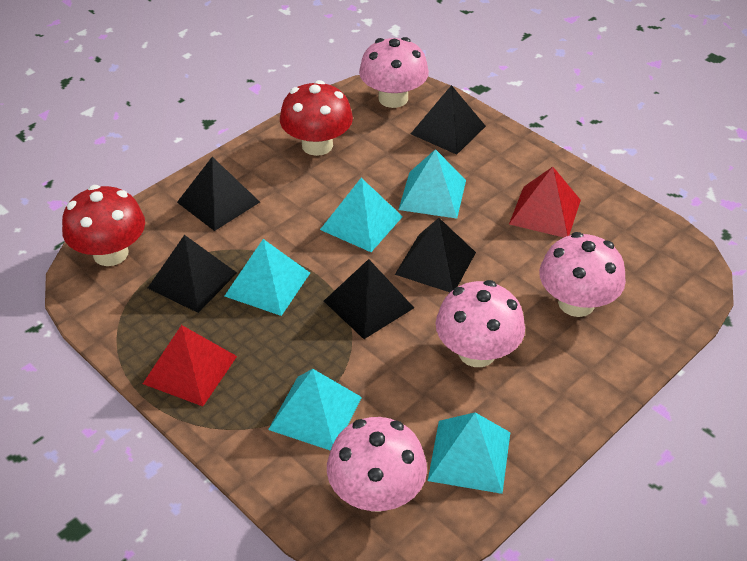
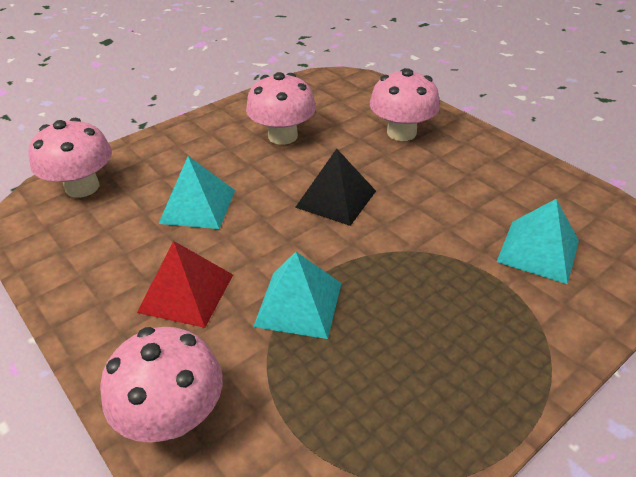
black pyramid: 5 -> 1
red mushroom: 2 -> 0
red pyramid: 2 -> 1
turquoise pyramid: 5 -> 3

